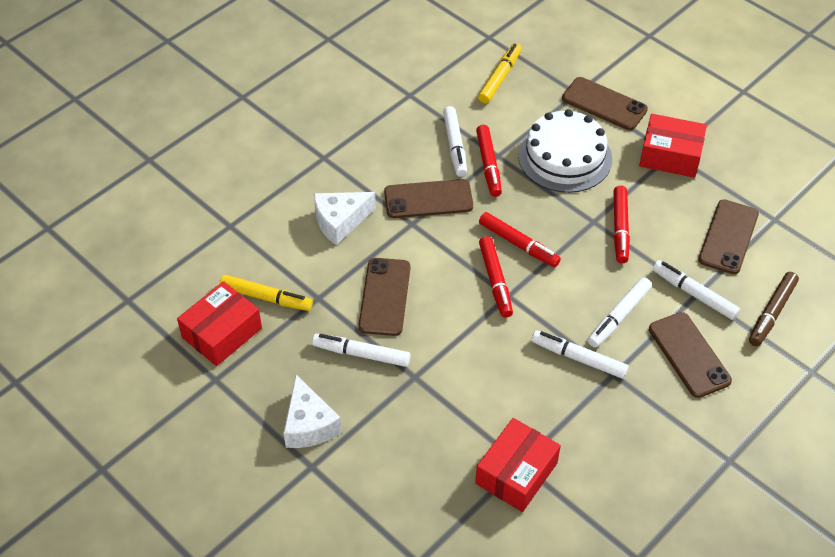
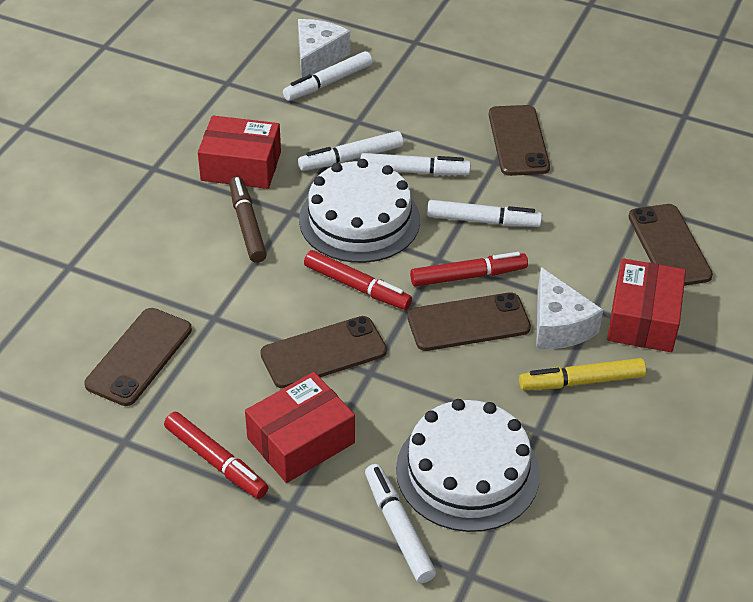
red marker: 4 -> 3
white cake: 1 -> 2
yellow marker: 2 -> 1

